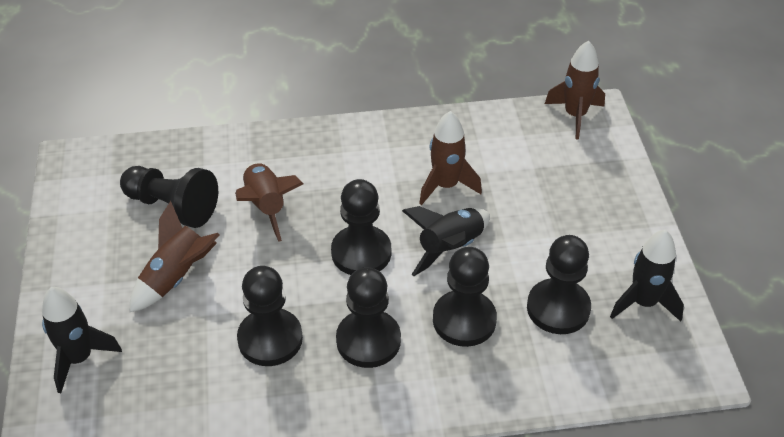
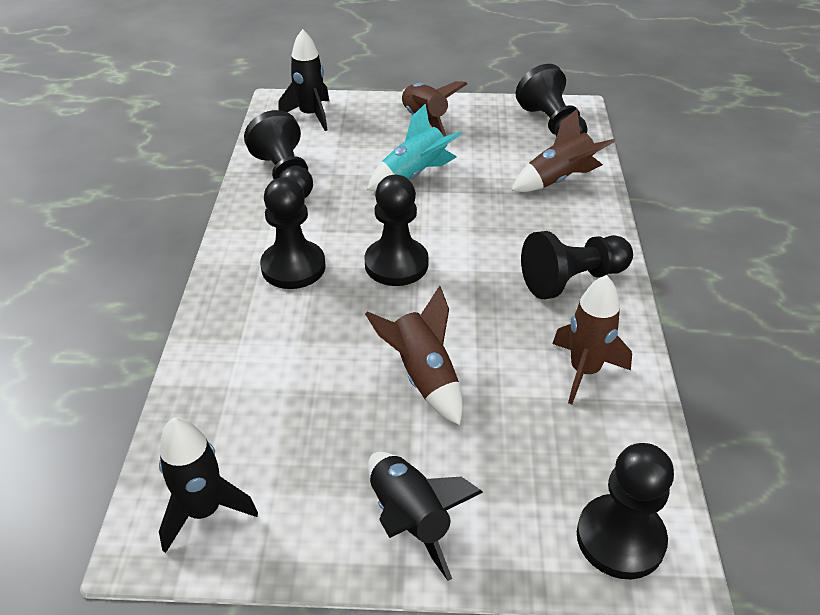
turquoise rocket: 0 -> 1

